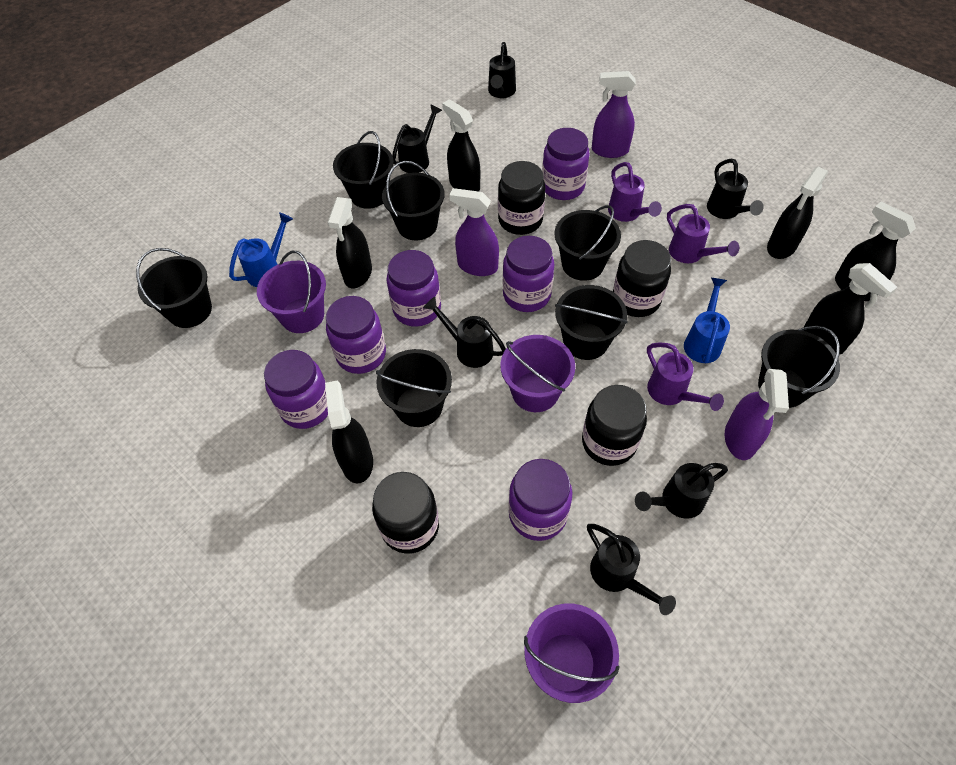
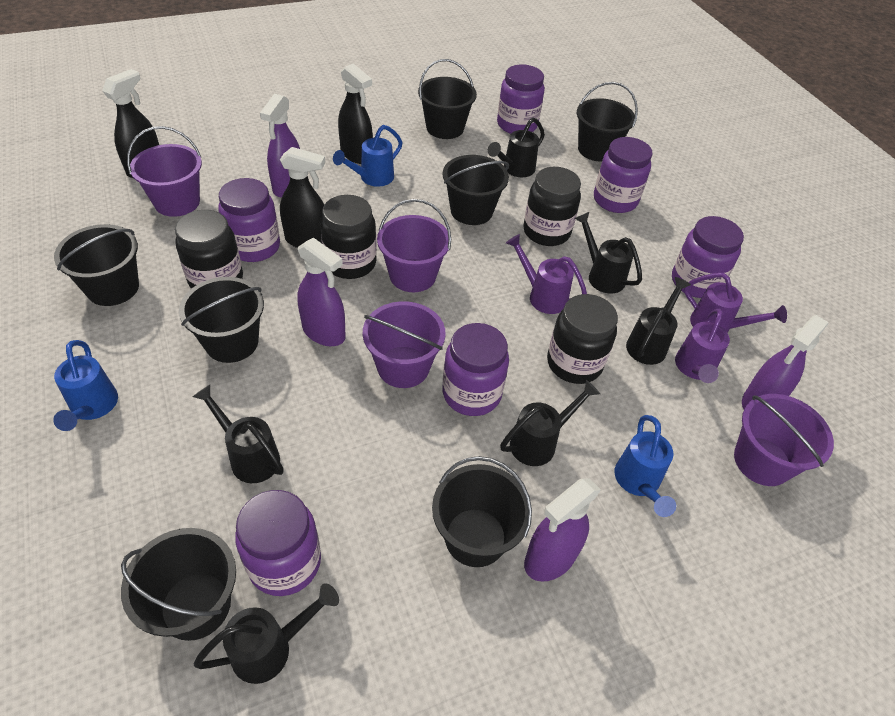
black spray bottle: 6 -> 3
blue watering can: 2 -> 3
purple bucket: 3 -> 4
purple spray bottle: 3 -> 4

